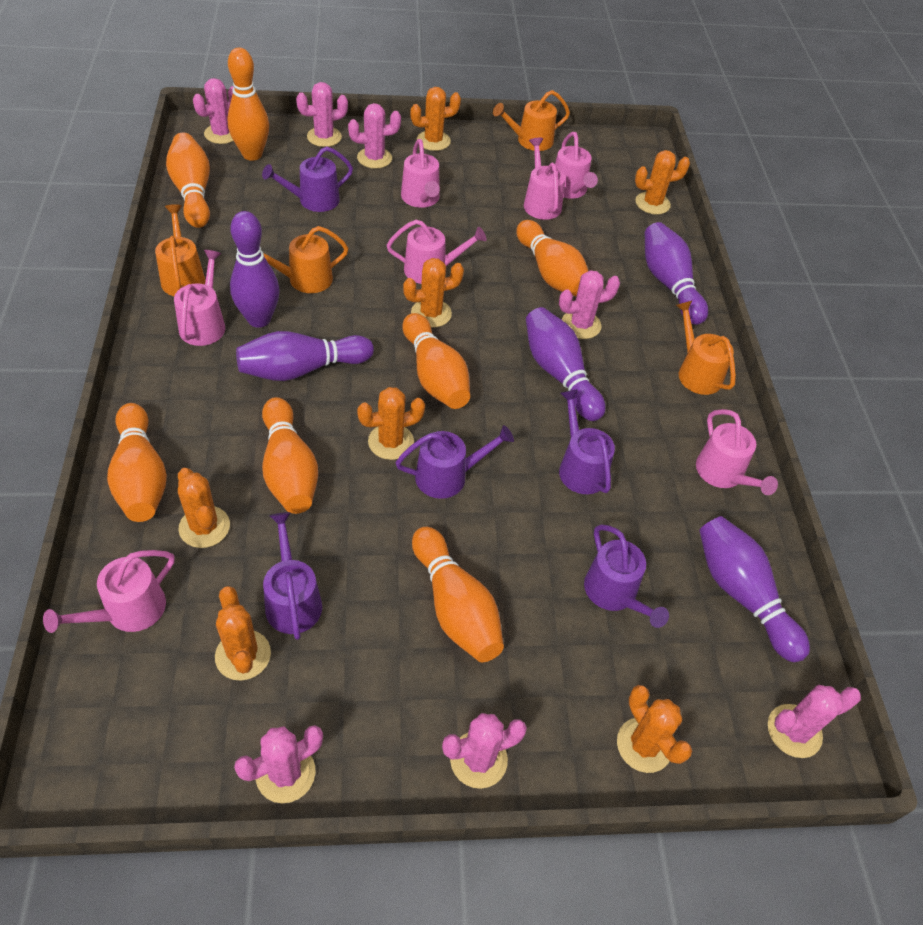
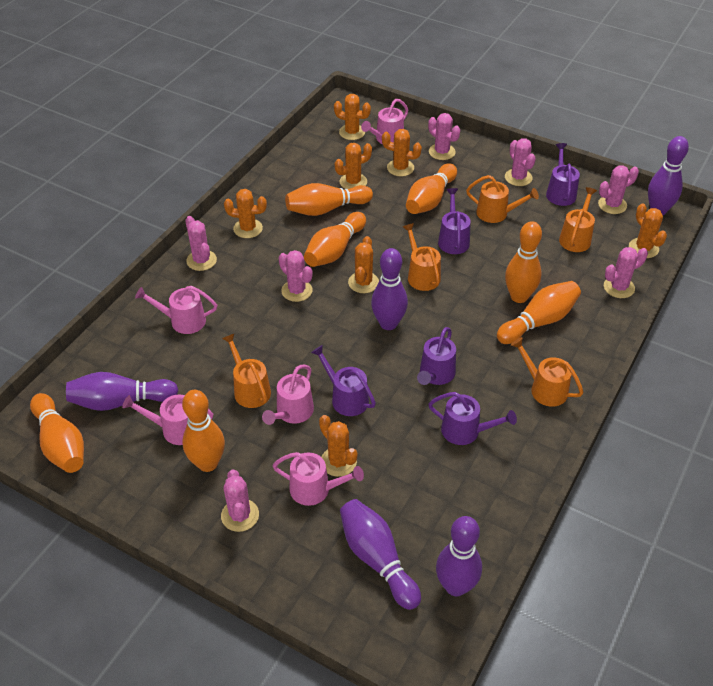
orange watering can: 4 -> 5
pink watering can: 7 -> 5

